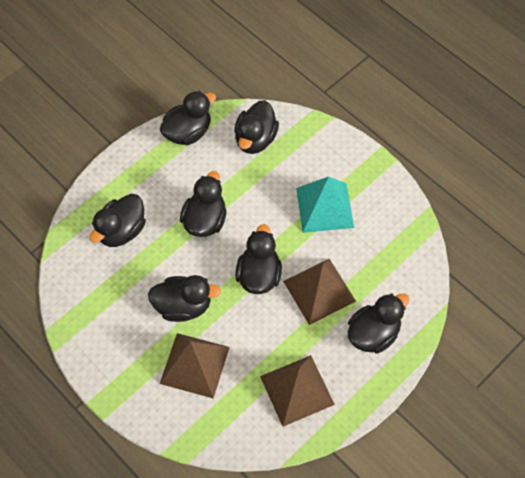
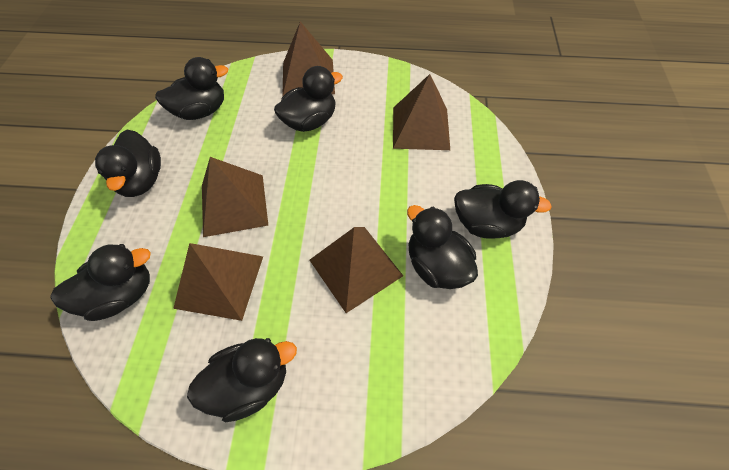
brown pyramid: 3 -> 5
turquoise pyramid: 1 -> 0

